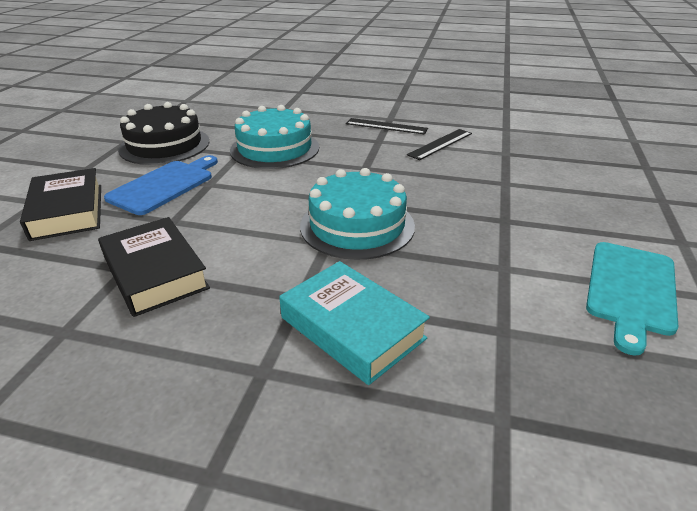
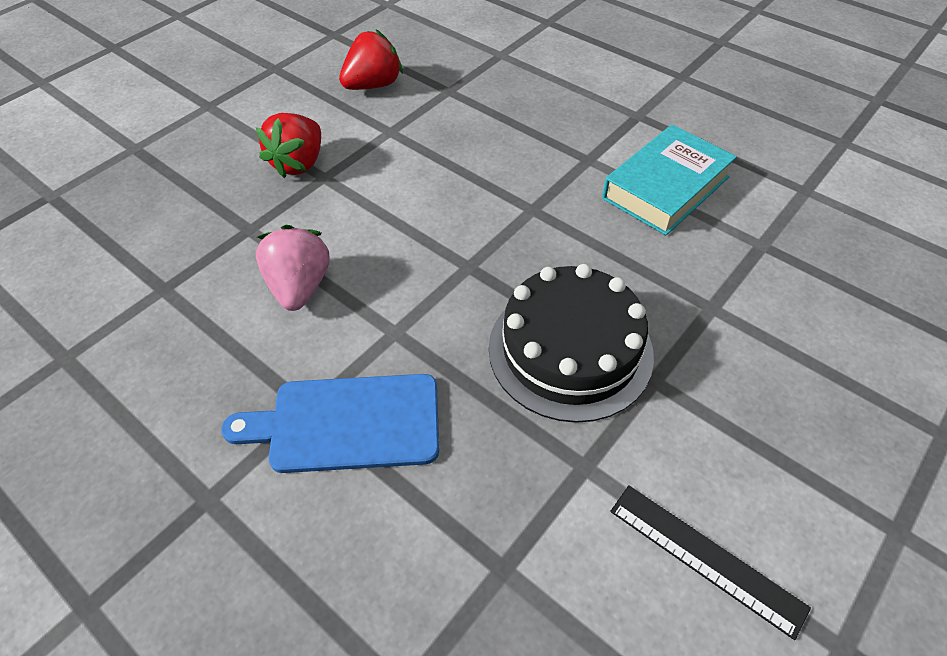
black book: 2 -> 0
black ruler: 2 -> 1
pink strawberry: 0 -> 1
red strawberry: 0 -> 2
turquoise cake: 2 -> 0
turquoise cutting board: 1 -> 0

